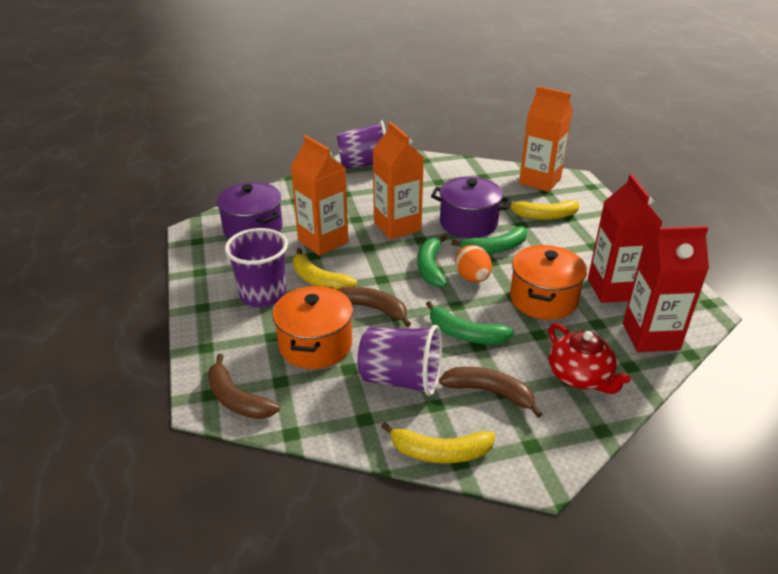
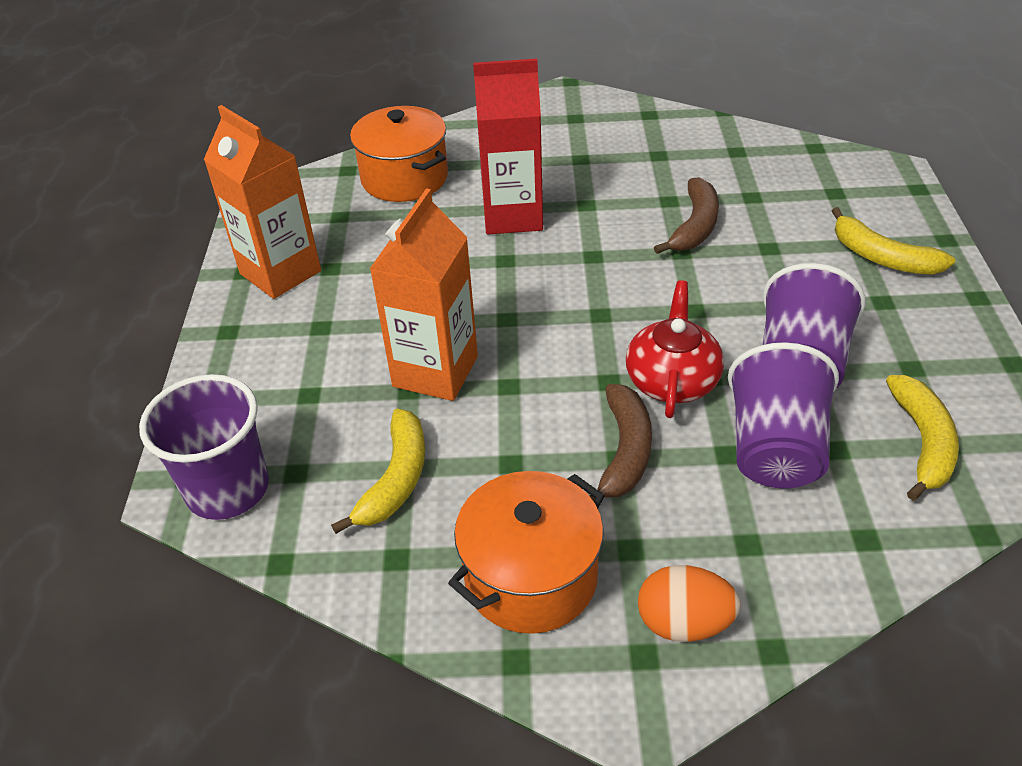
brown banana: 3 -> 2
green banana: 3 -> 0
orange carton: 3 -> 2
purple pot: 2 -> 0
red carton: 2 -> 1

